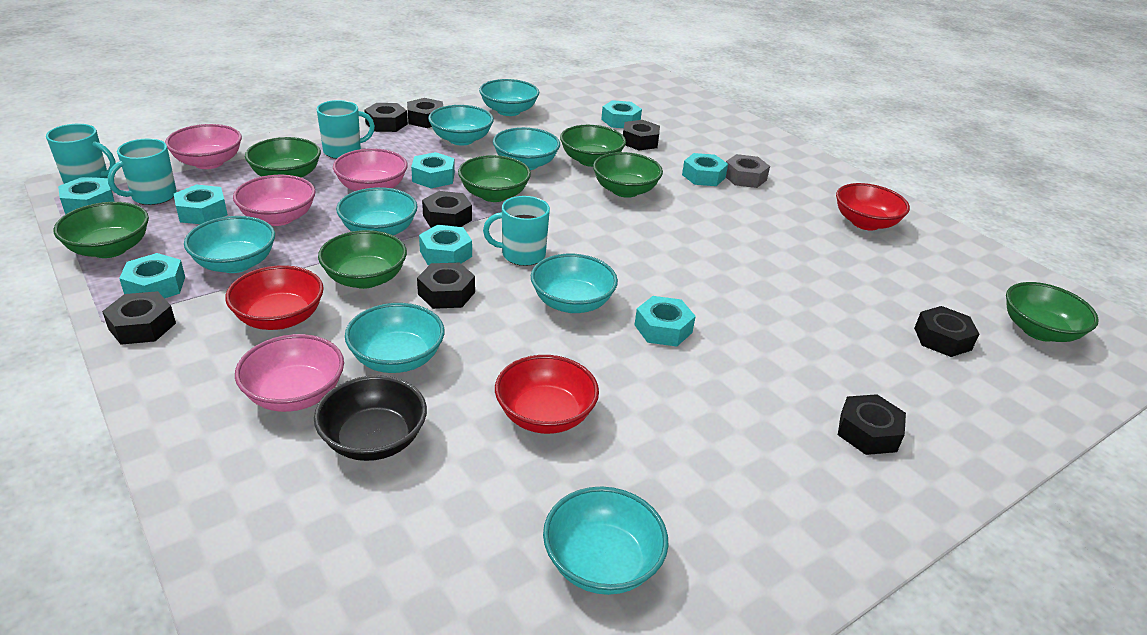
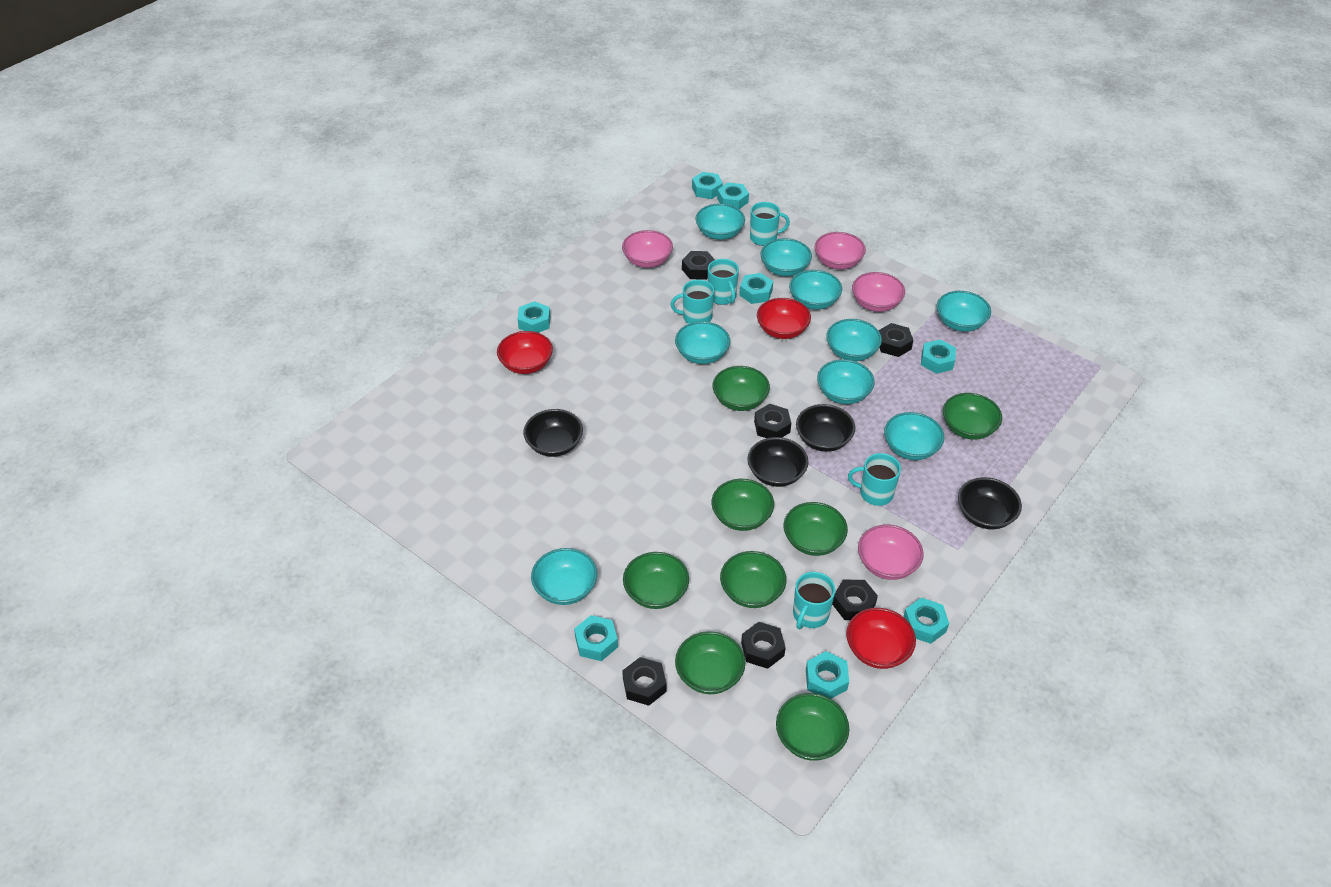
black bowl: 1 -> 4
black nut: 8 -> 6
green bowl: 7 -> 8
grey nut: 1 -> 0
turquoise bowl: 8 -> 9
turquoise mug: 4 -> 5

